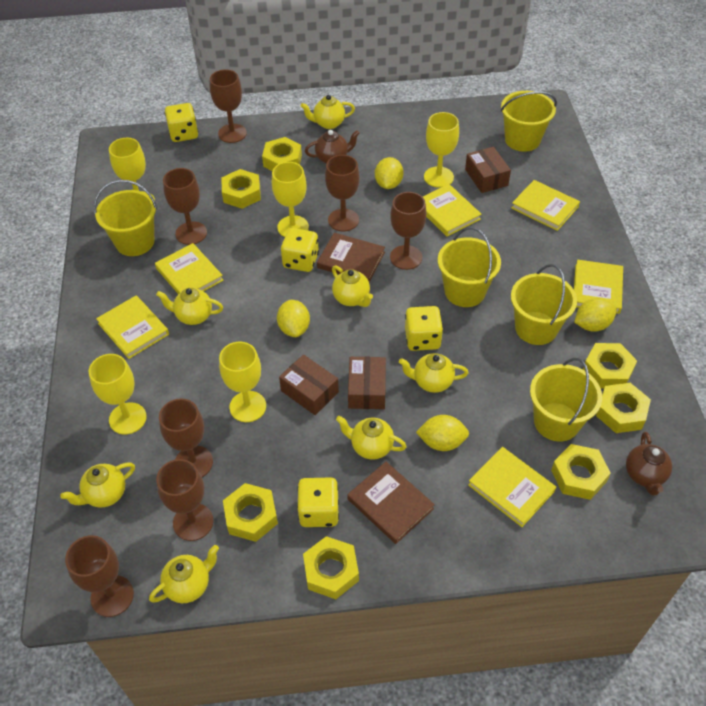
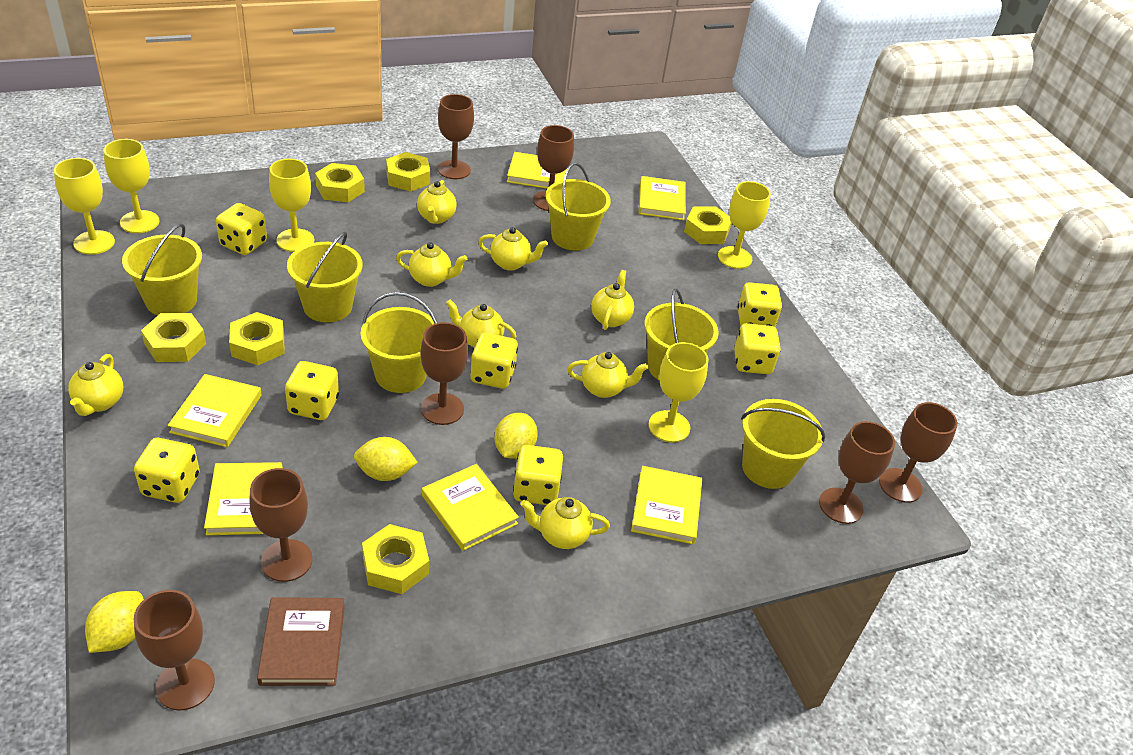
brown book: 2 -> 1
brown box: 3 -> 0
brown teapot: 2 -> 0
yellow bucket: 5 -> 6
yellow dice: 4 -> 7
yellow lemon: 4 -> 3
yellow nut: 7 -> 6
yellow teapot: 7 -> 8

